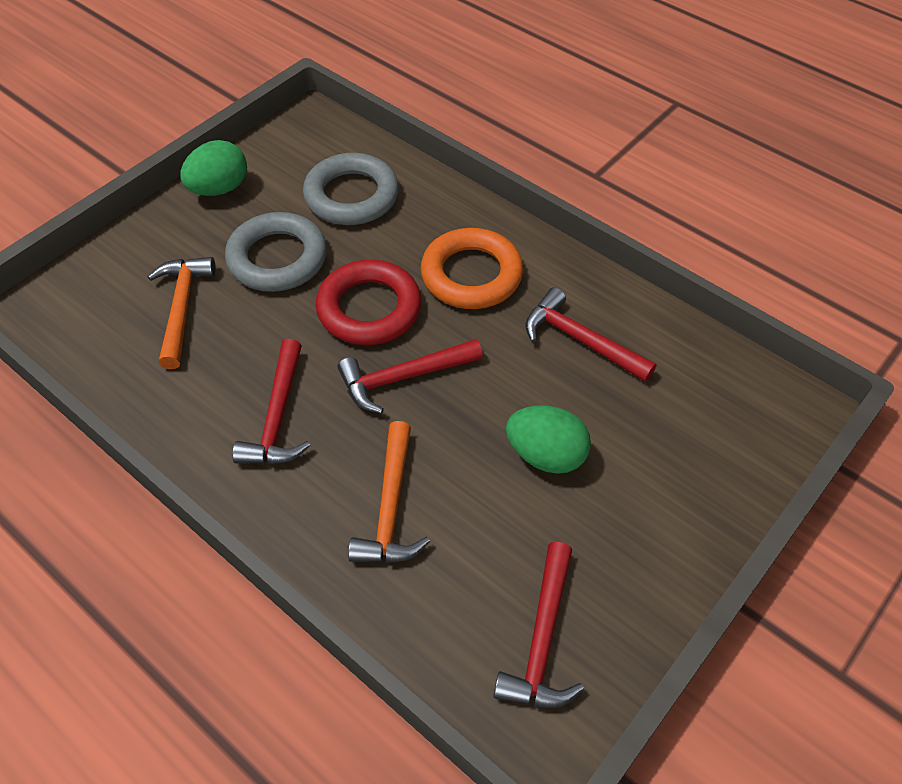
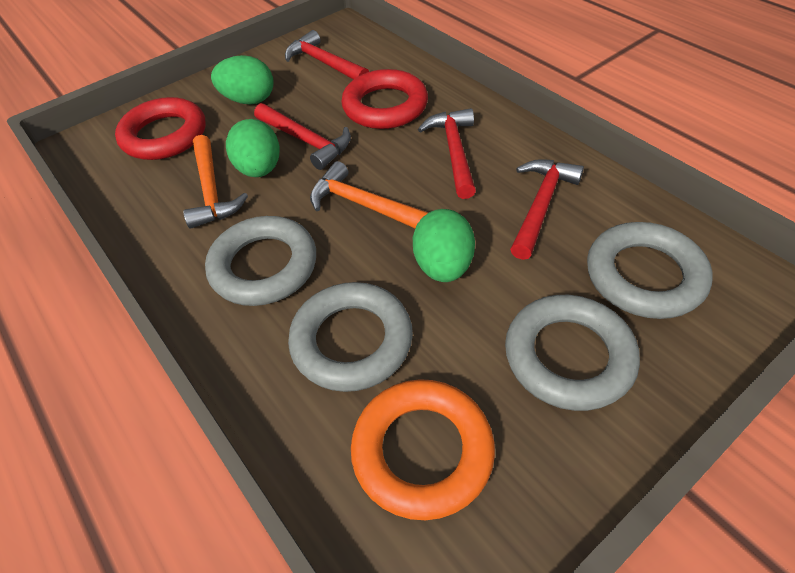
green egg: 2 -> 3
grey ring: 2 -> 4
red ring: 1 -> 2

